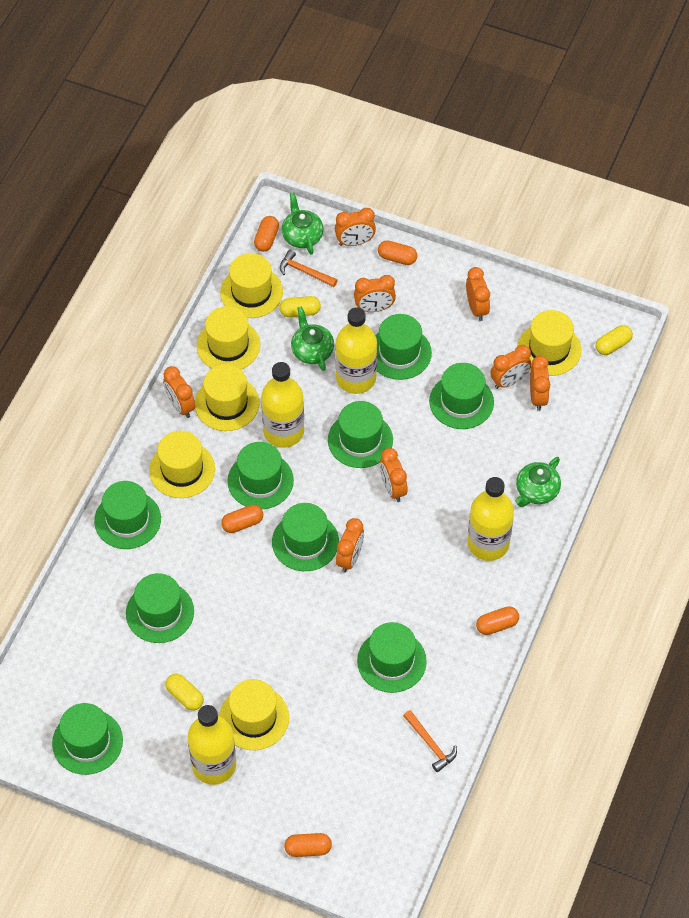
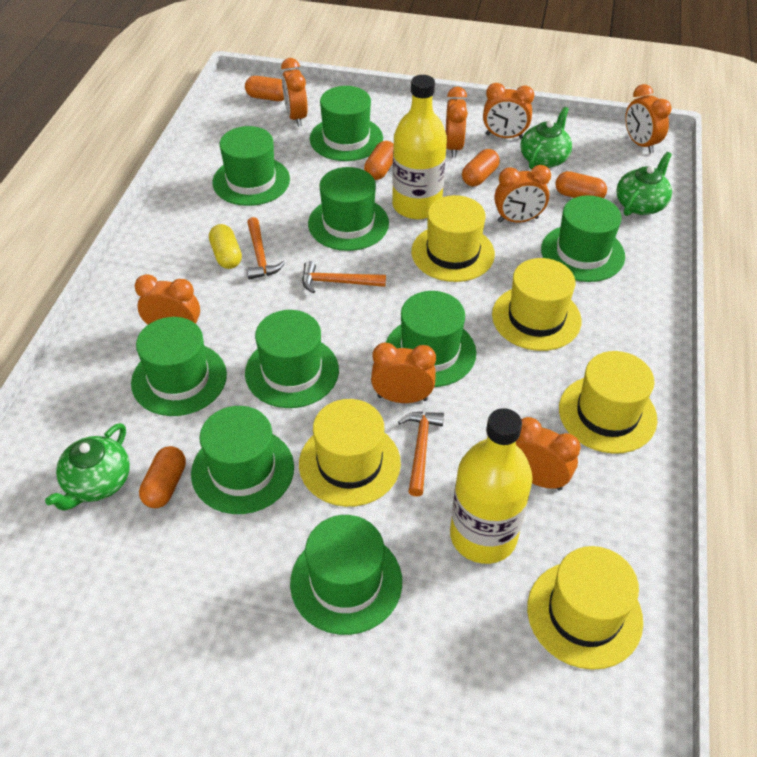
orange hammer: 2 -> 3
yellow bottle: 4 -> 2
yellow capsule: 3 -> 1
yellow hat: 6 -> 5

